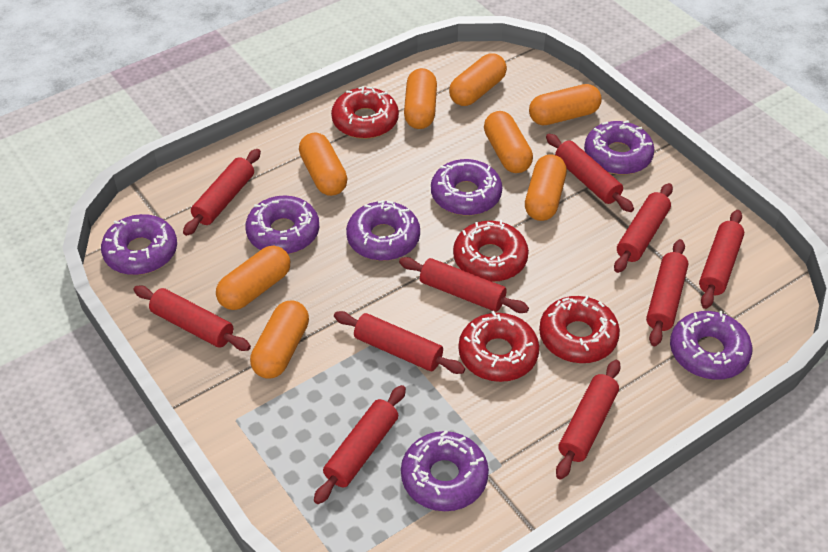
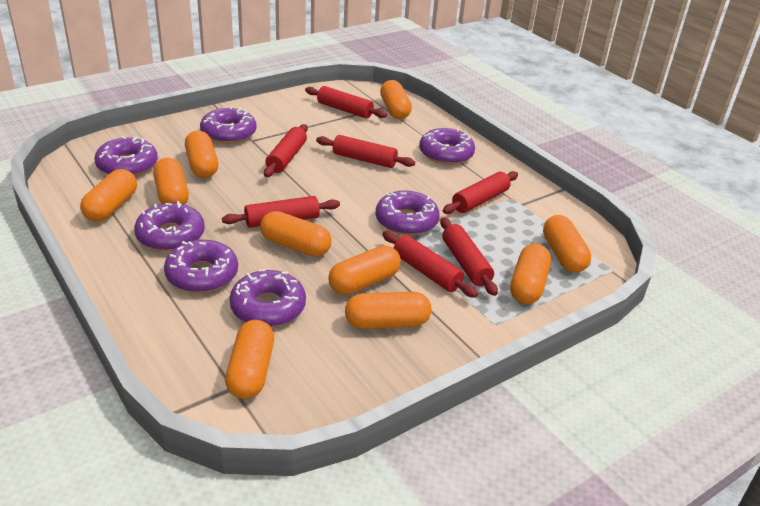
orange capsule: 8 -> 10
red donut: 4 -> 0
red rolling pin: 10 -> 7

